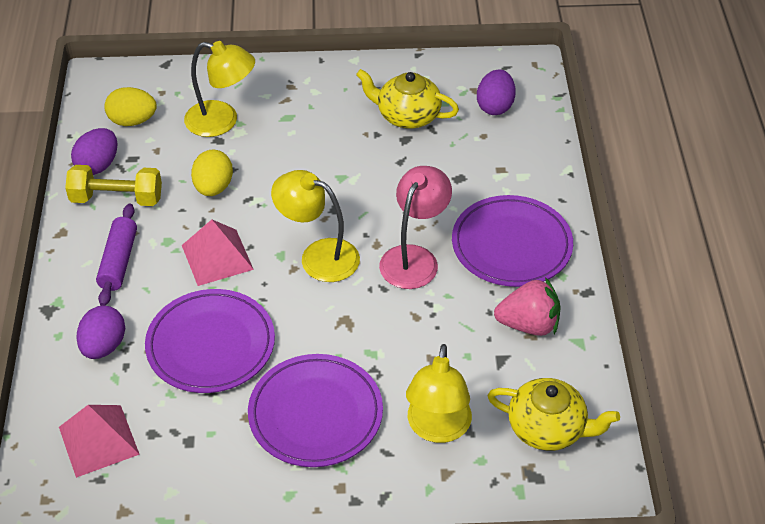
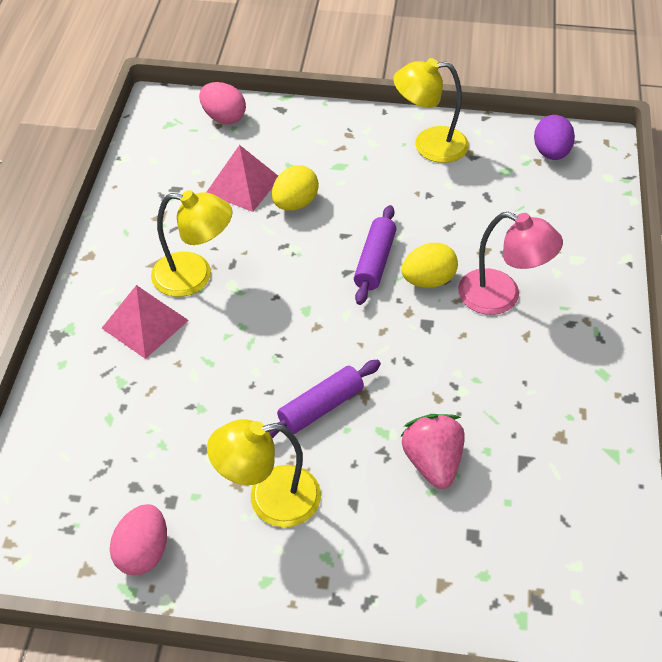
pink egg: 0 -> 2
purple egg: 3 -> 1
purple plate: 3 -> 0
purple rolling pin: 1 -> 2
yellow dumbbell: 1 -> 0
yellow teapot: 2 -> 0

